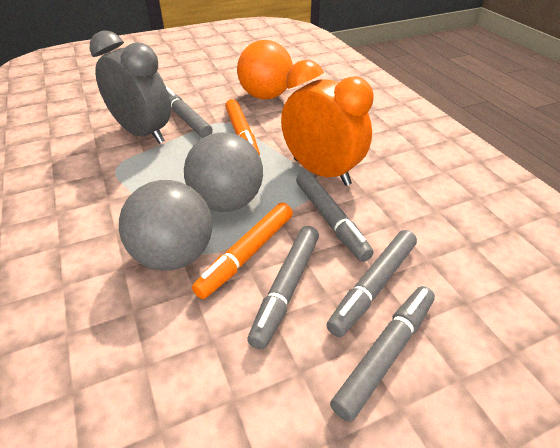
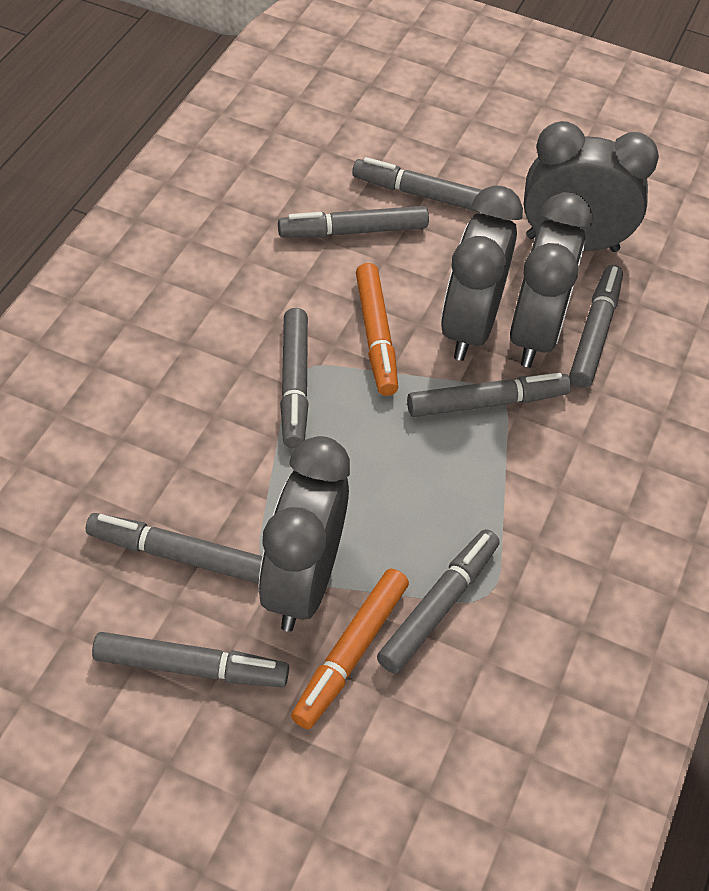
grey ball: 2 -> 0
grey clock: 1 -> 4
grey marker: 5 -> 8
orange ball: 1 -> 0
orange clock: 1 -> 0

